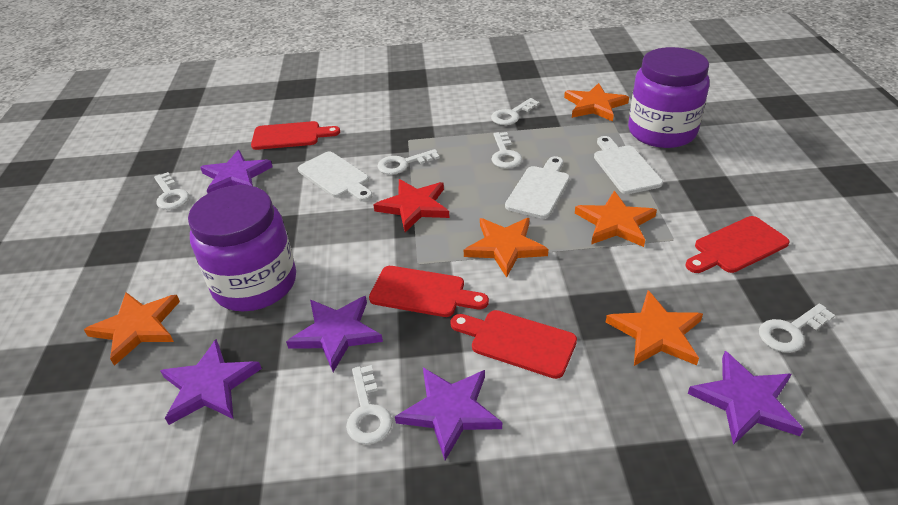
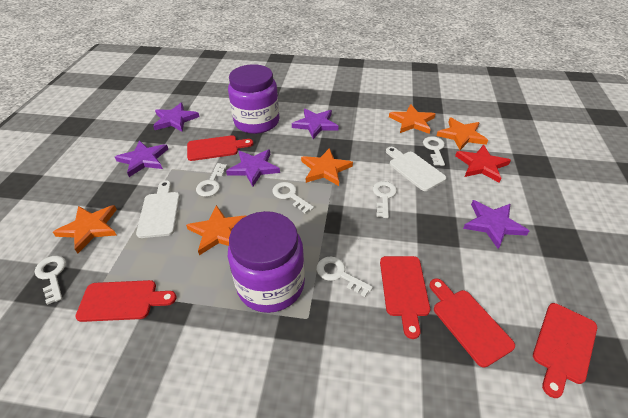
red cutting board: 4 -> 5
white cutting board: 3 -> 2

